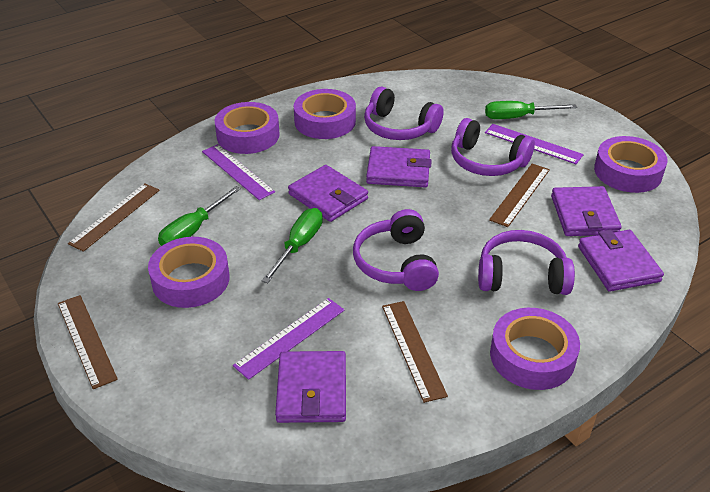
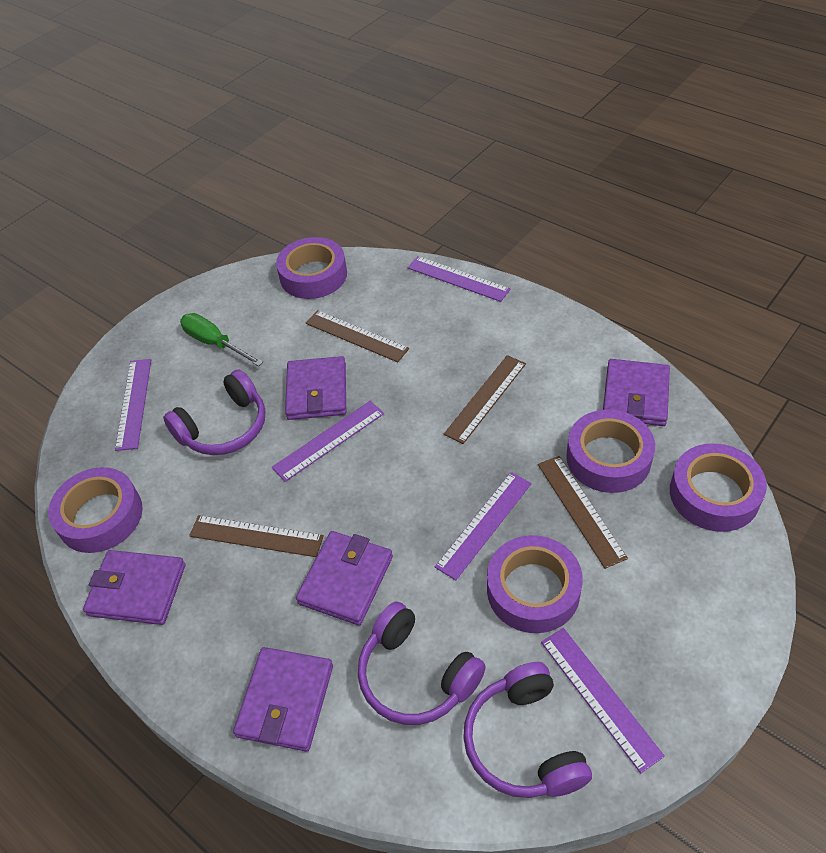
green screwdriver: 3 -> 1
purple headphones: 4 -> 3
purple ruler: 3 -> 5

